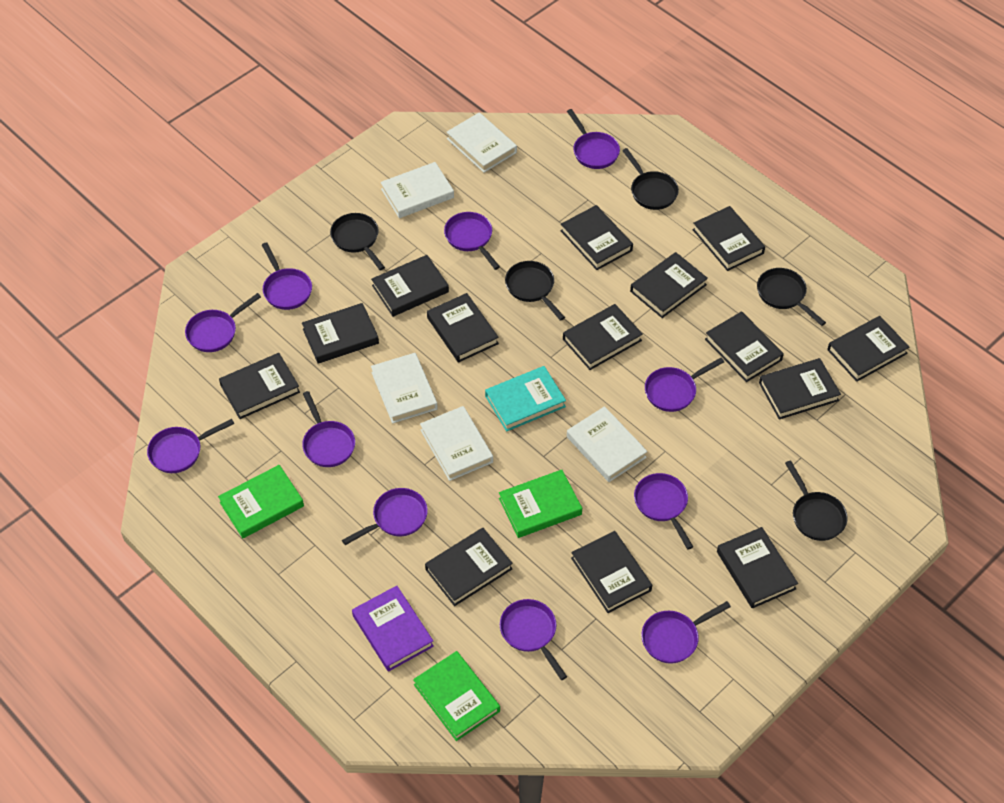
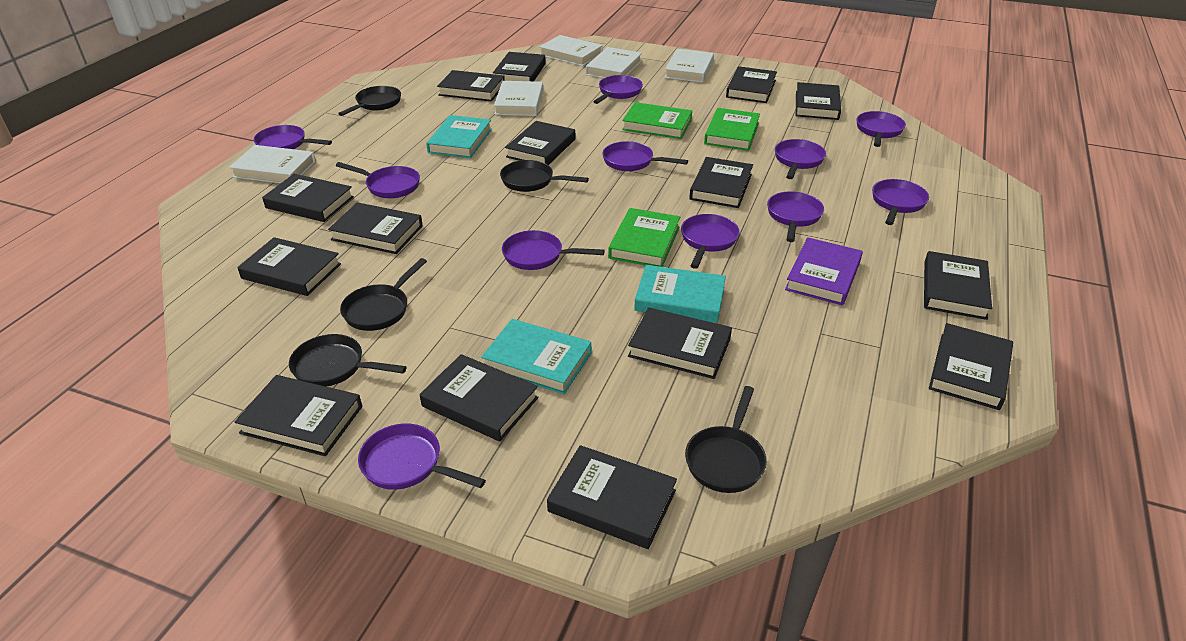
black book: 14 -> 15
turquoise book: 1 -> 3

